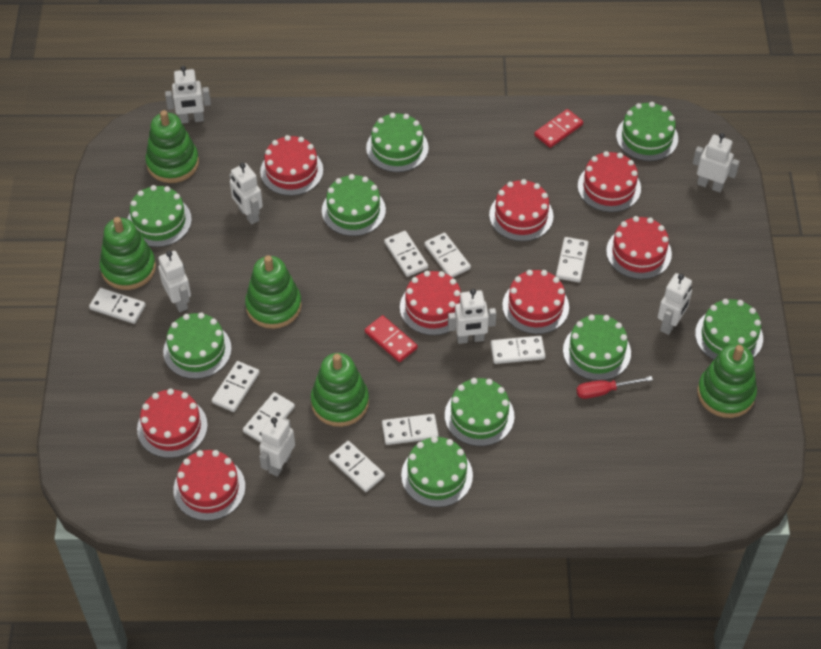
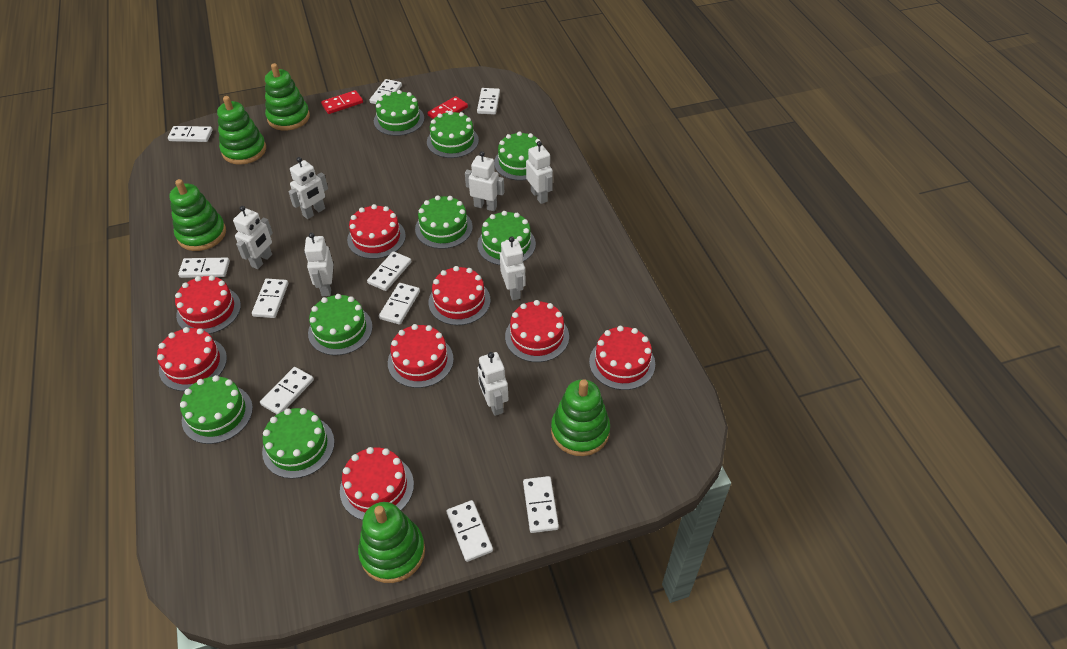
green cake: 9 -> 8
red screwdriver: 1 -> 0
white domino: 9 -> 10

